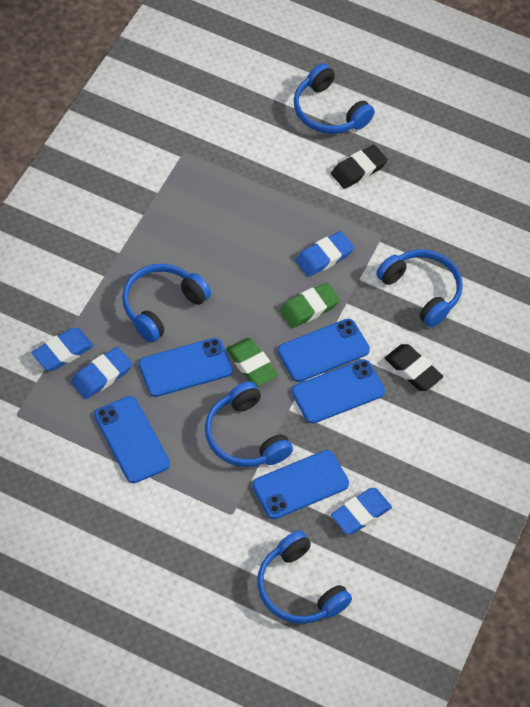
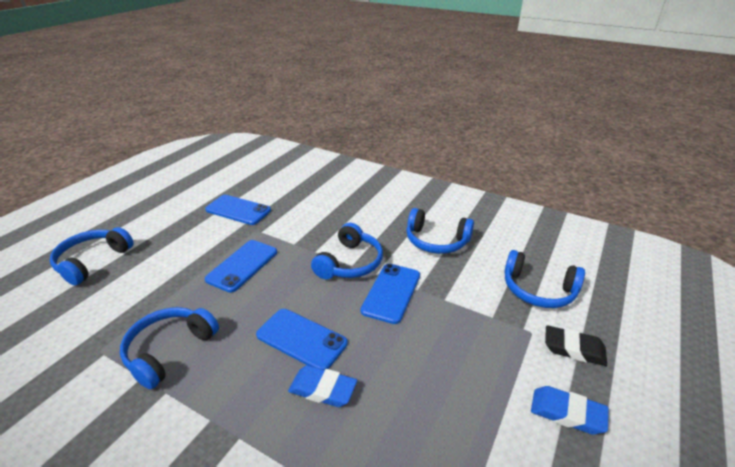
black eraser: 2 -> 1
blue eraser: 4 -> 2
blue phone: 5 -> 4
green eraser: 2 -> 0

